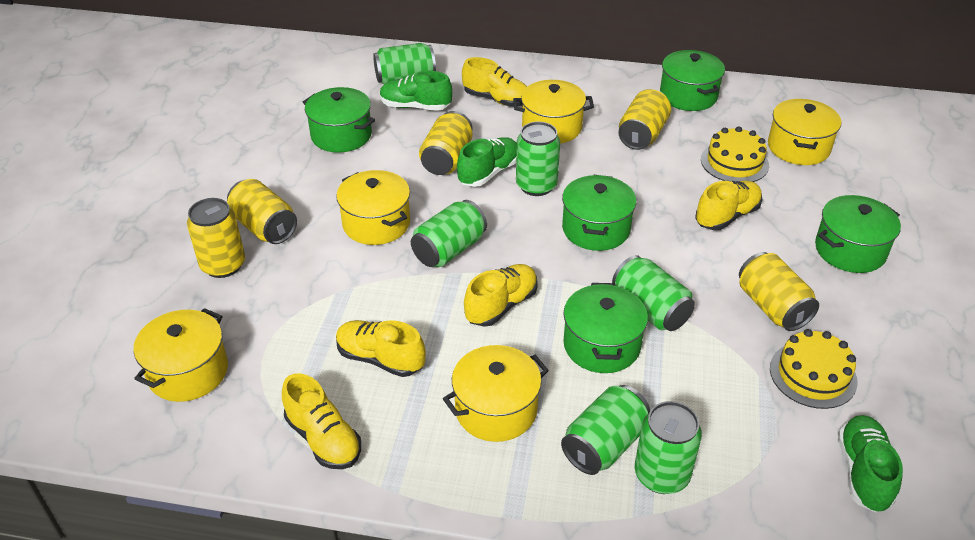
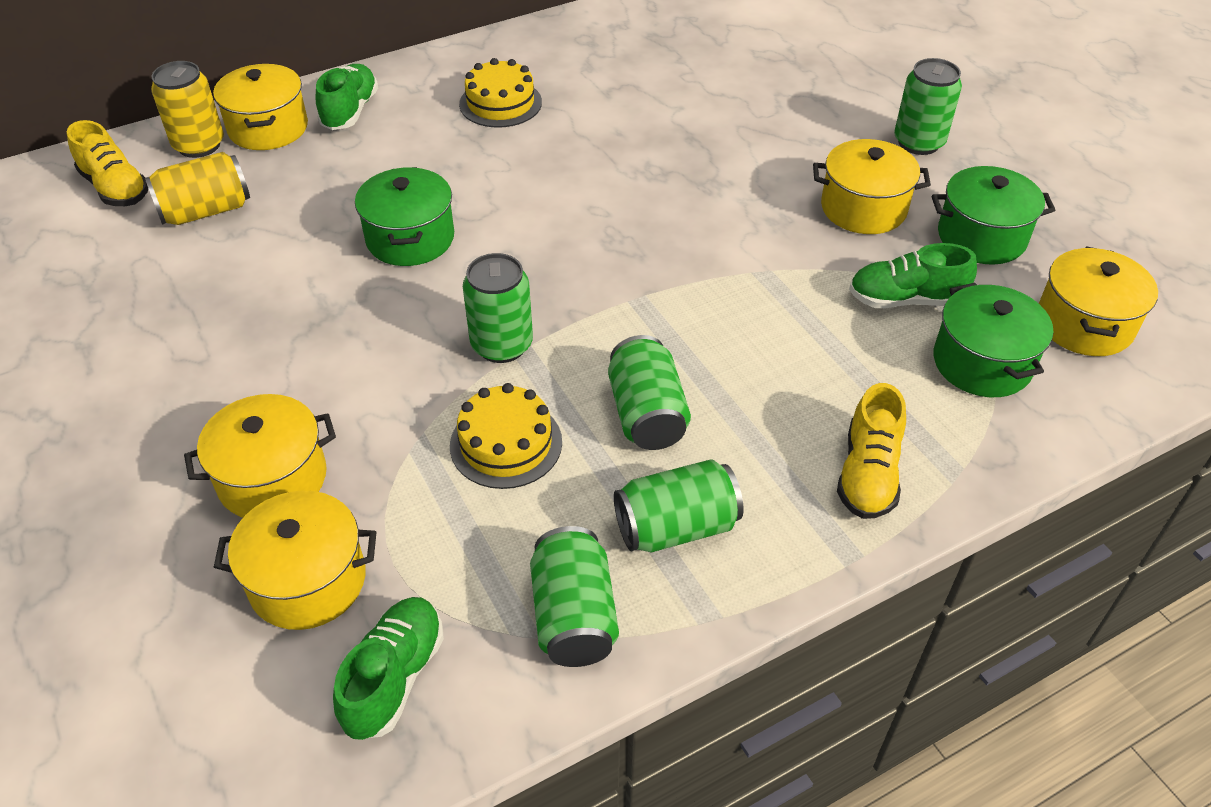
green can: 6 -> 5
green pot: 5 -> 3
yellow can: 5 -> 2
yellow shoe: 5 -> 2

